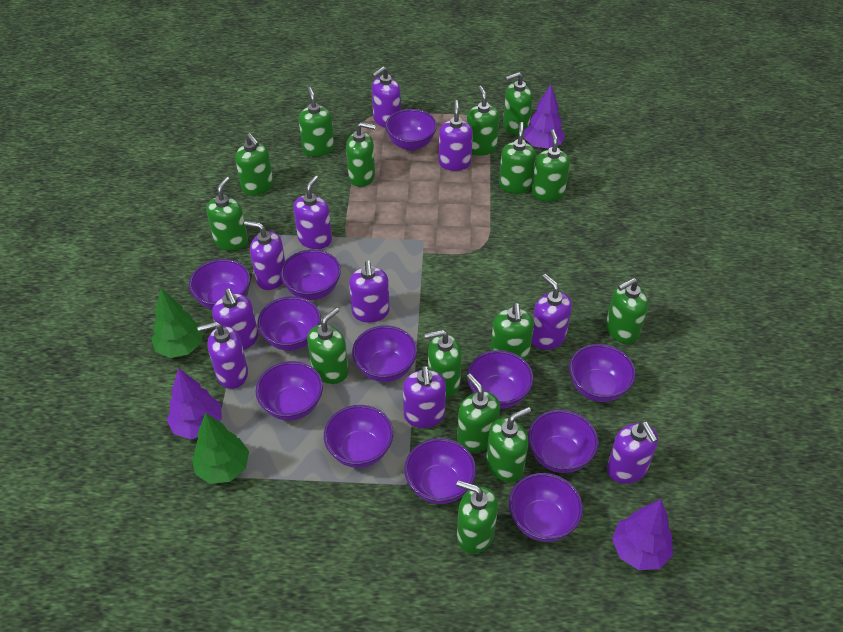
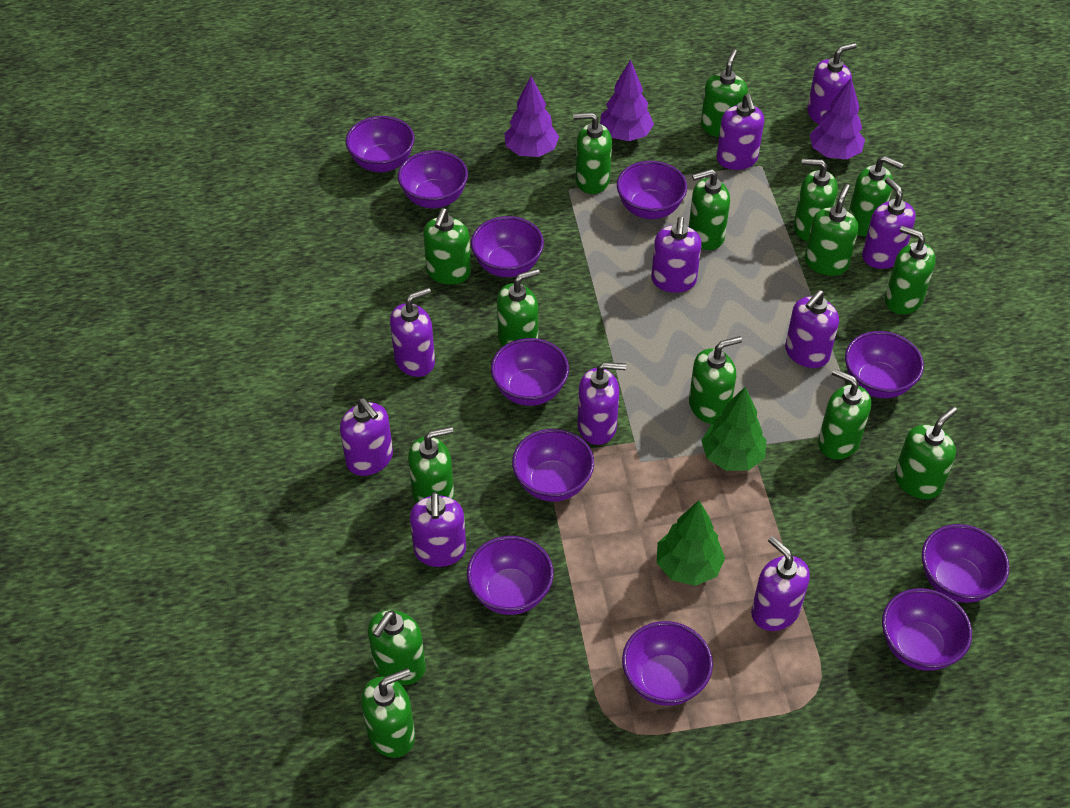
purple bowl: 12 -> 11

